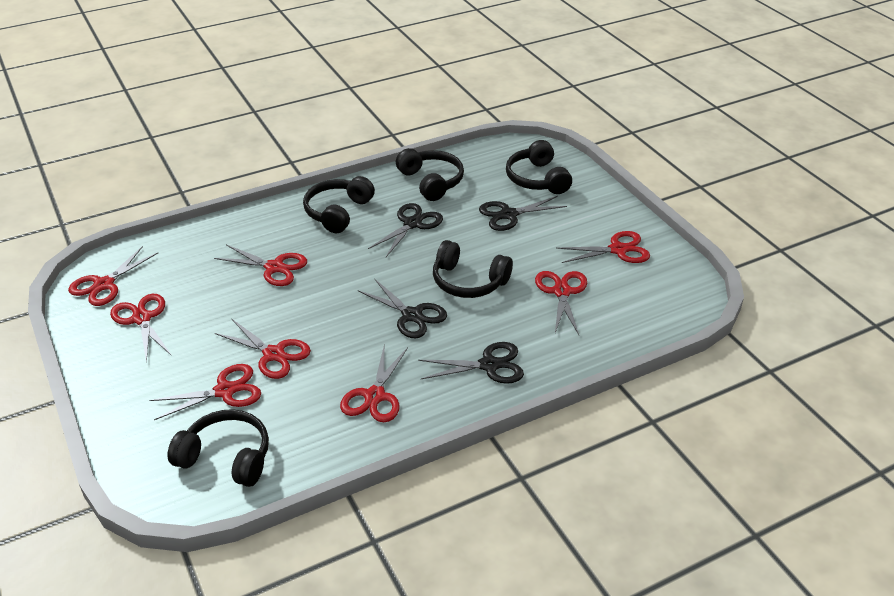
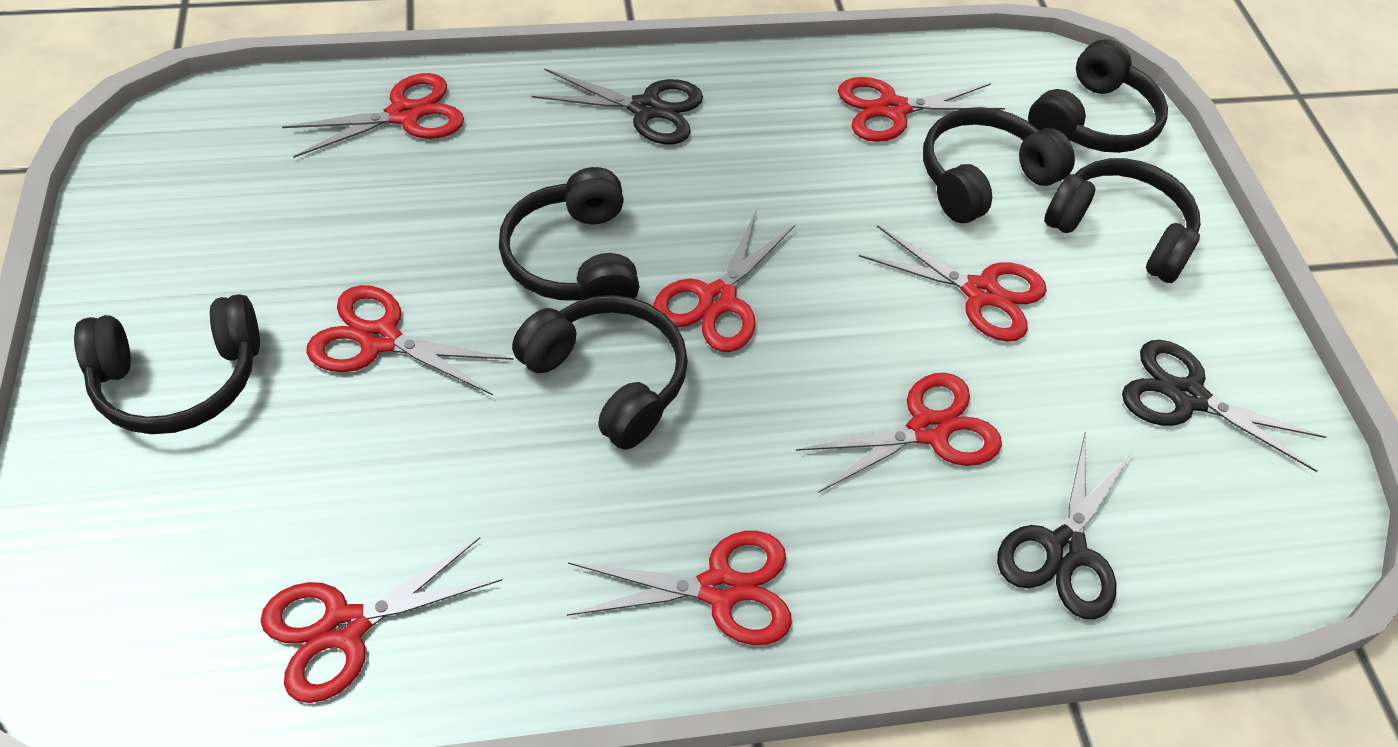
black headphones: 5 -> 6
black scissors: 4 -> 3

